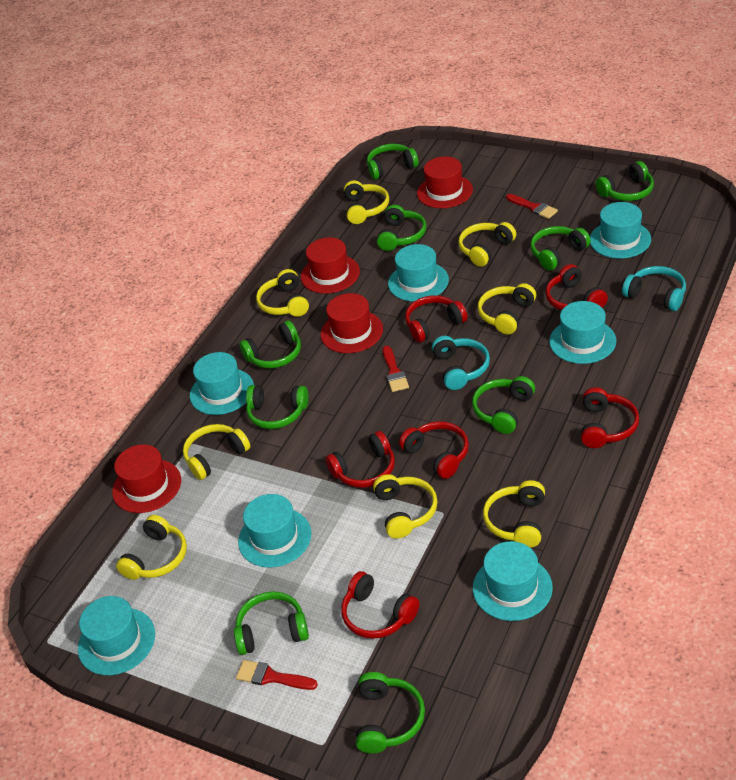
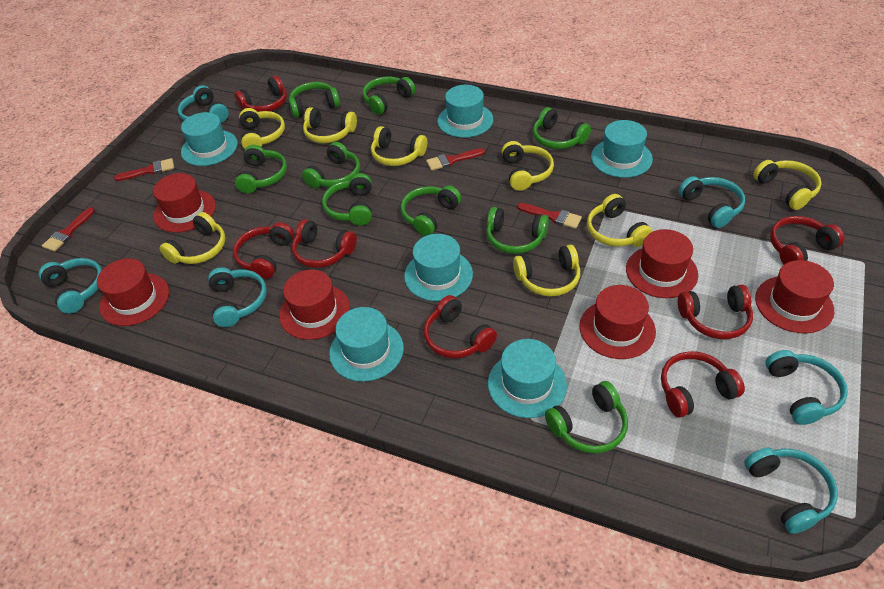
red brush: 3 -> 4
red hat: 4 -> 6
red headphones: 6 -> 7
turquoise hat: 7 -> 6
turquoise headphones: 2 -> 6

